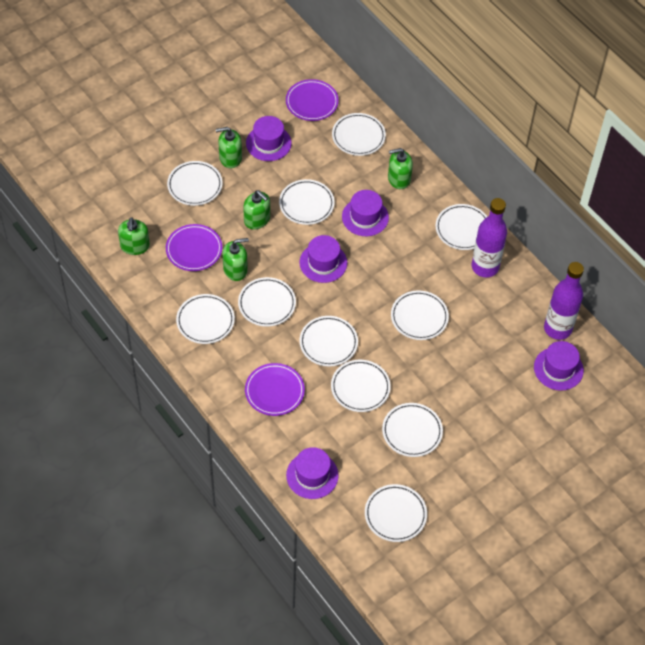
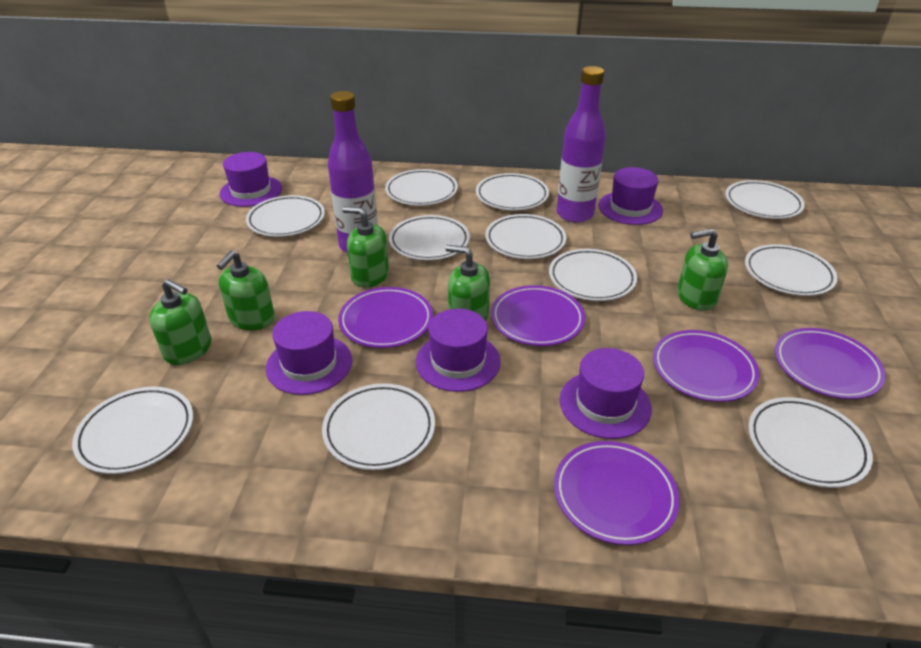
purple plate: 3 -> 5

